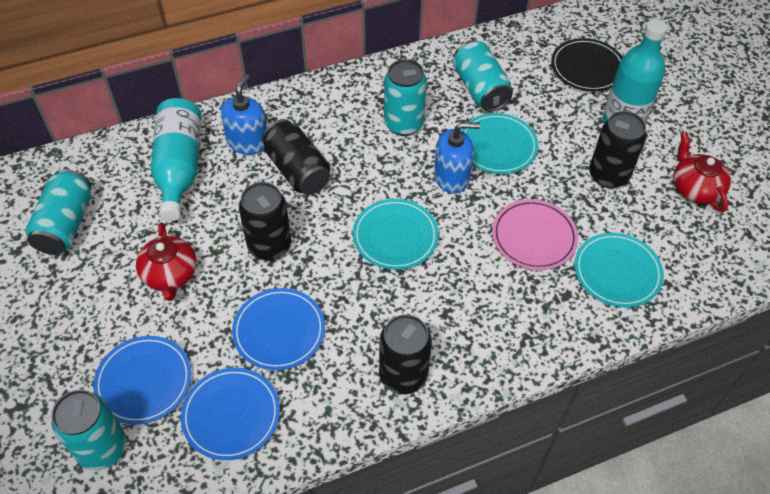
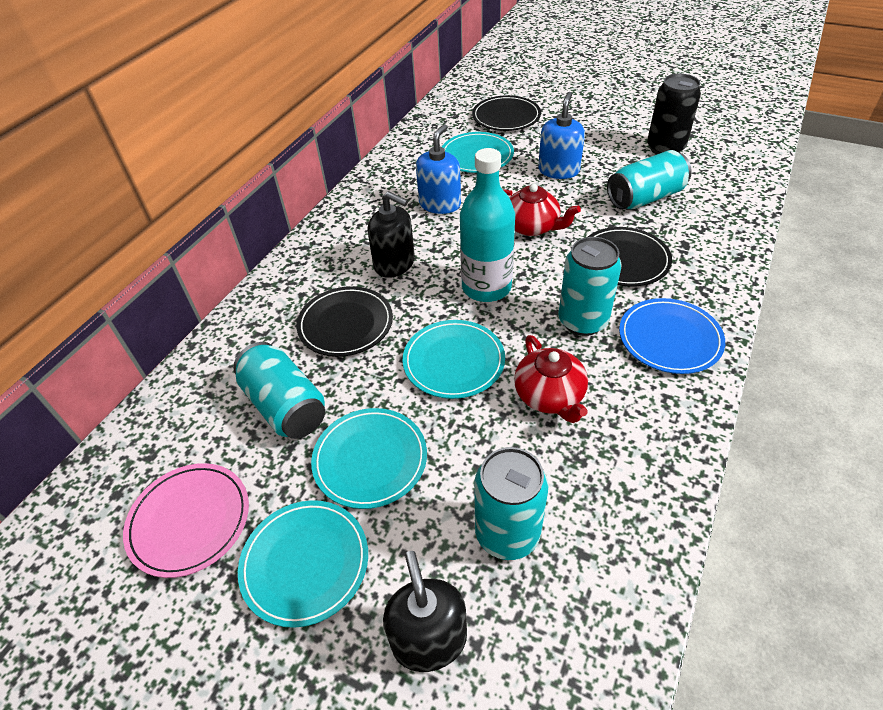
black can: 4 -> 1
black plate: 1 -> 3
black soap dispenser: 0 -> 2
blue plate: 3 -> 1
turquoise bottle: 2 -> 1
turquoise plate: 3 -> 4

